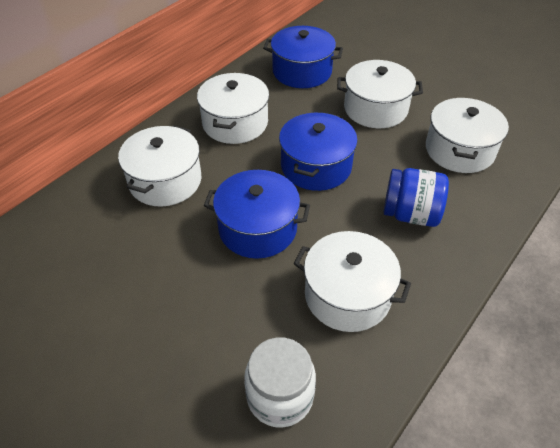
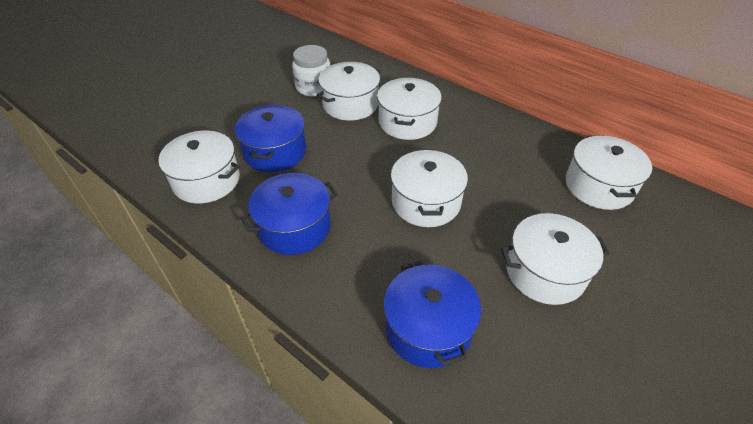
blue jar: 1 -> 0
white pot: 5 -> 6

